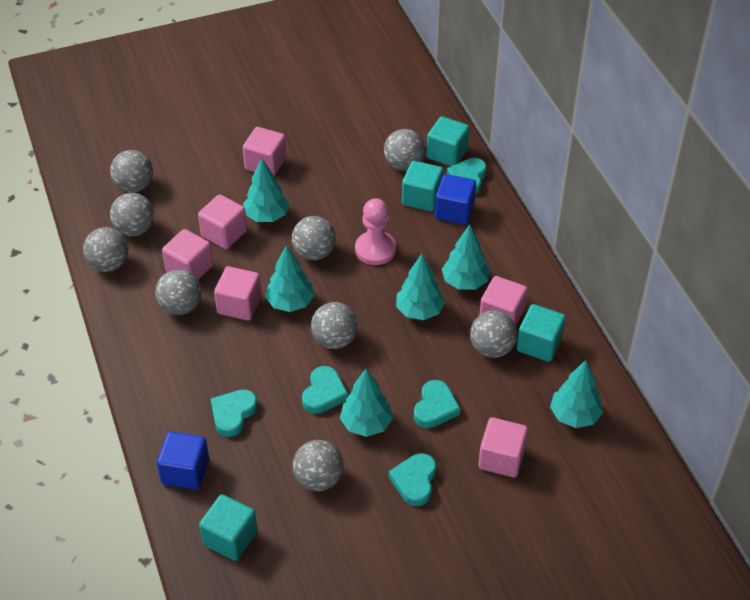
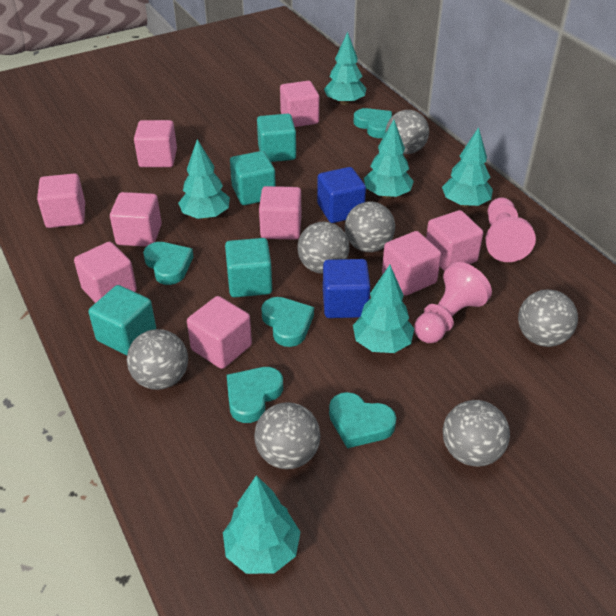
grey ball: 9 -> 7
pink cube: 6 -> 9
pink pawn: 1 -> 2

